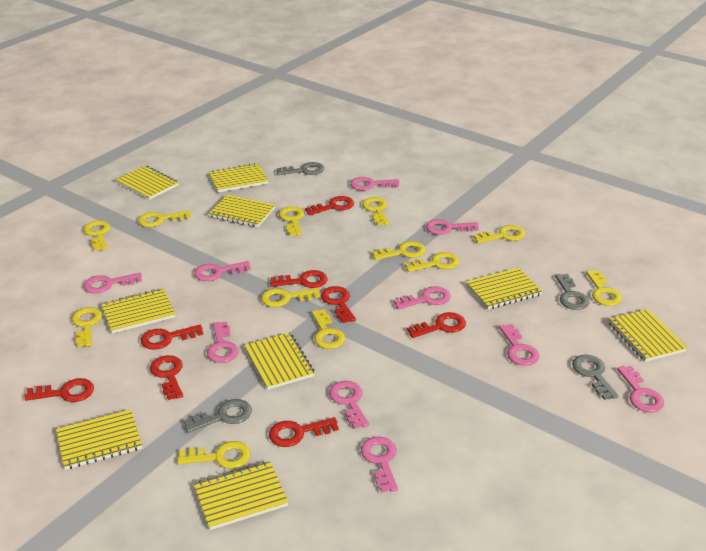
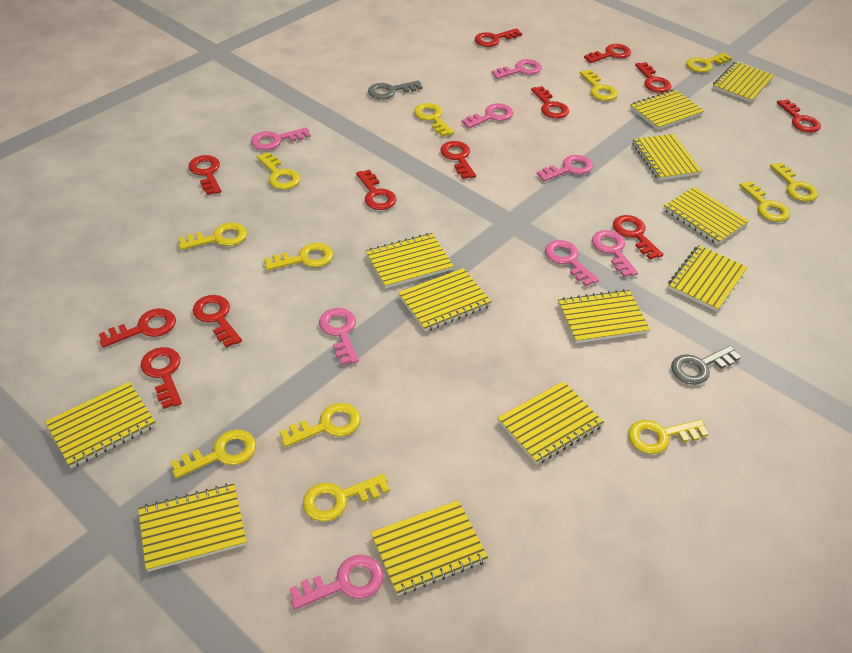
grey key: 4 -> 2
pink key: 10 -> 8
red key: 8 -> 12
yellow notebook: 9 -> 12

